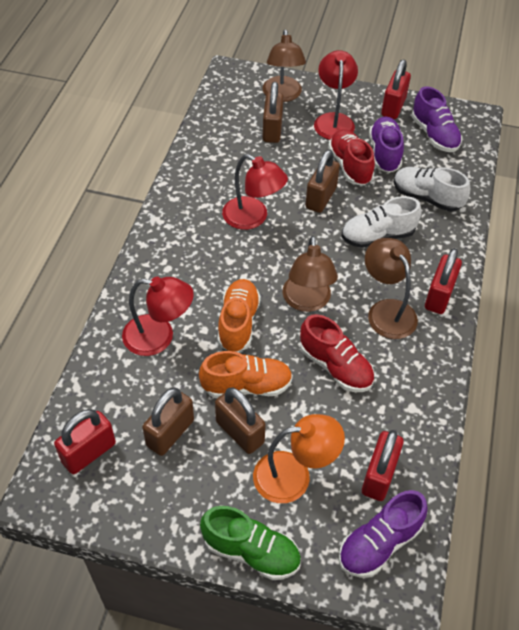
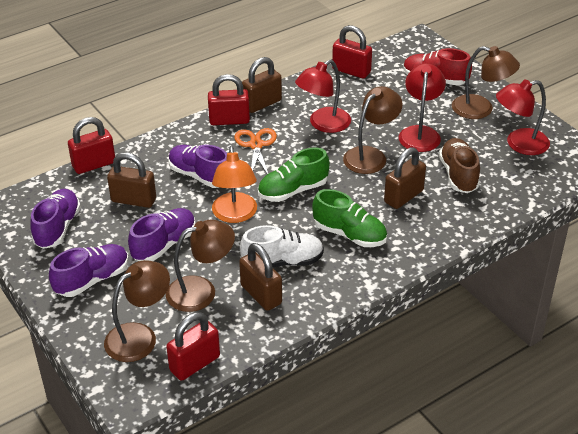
brown lamp: 3 -> 4
brown shoe: 0 -> 1
green shoe: 1 -> 2
orange scissors: 0 -> 1
orange shoe: 2 -> 0
purple shoe: 3 -> 4
red shoe: 2 -> 1
white shoe: 2 -> 1

